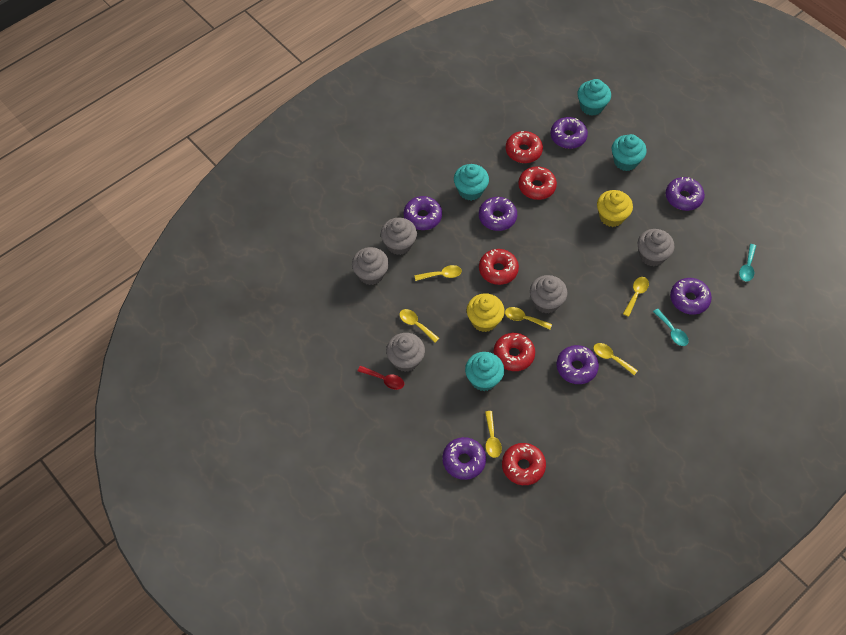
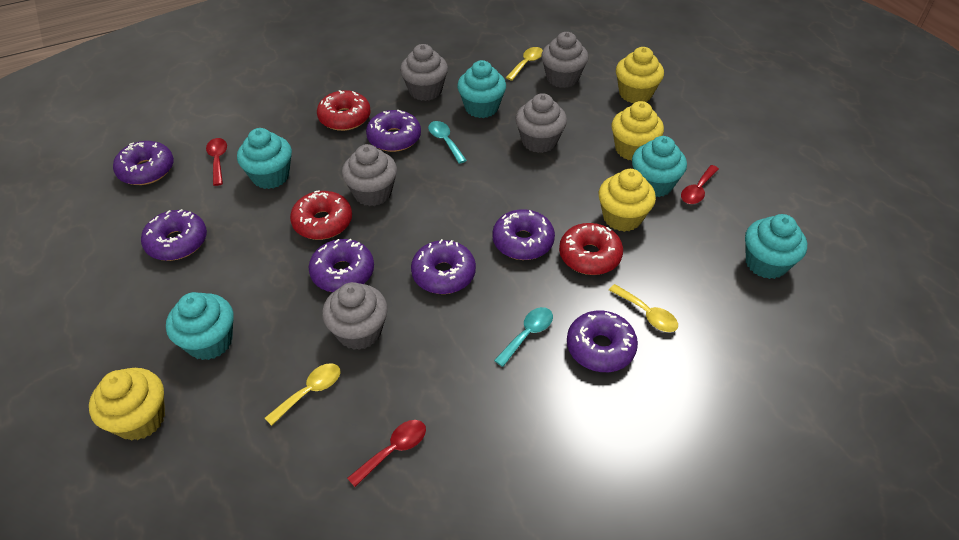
red donut: 5 -> 3
red spoon: 1 -> 3
turquoise cupcake: 4 -> 5
yellow cupcake: 2 -> 4
yellow spoon: 6 -> 3

